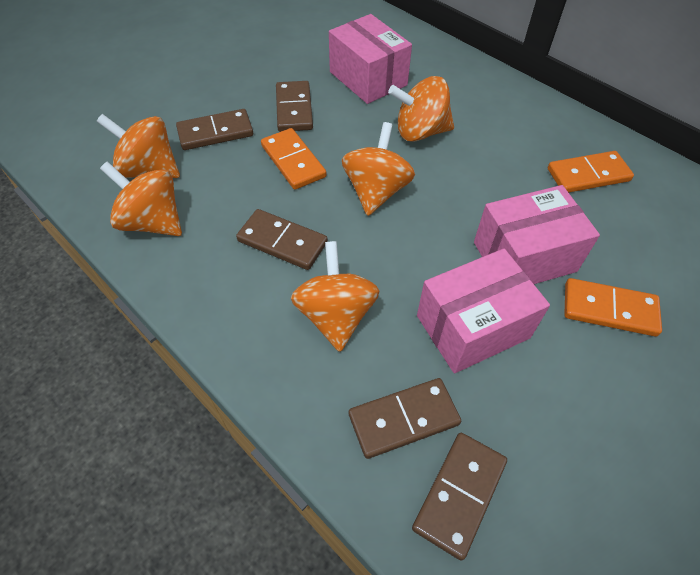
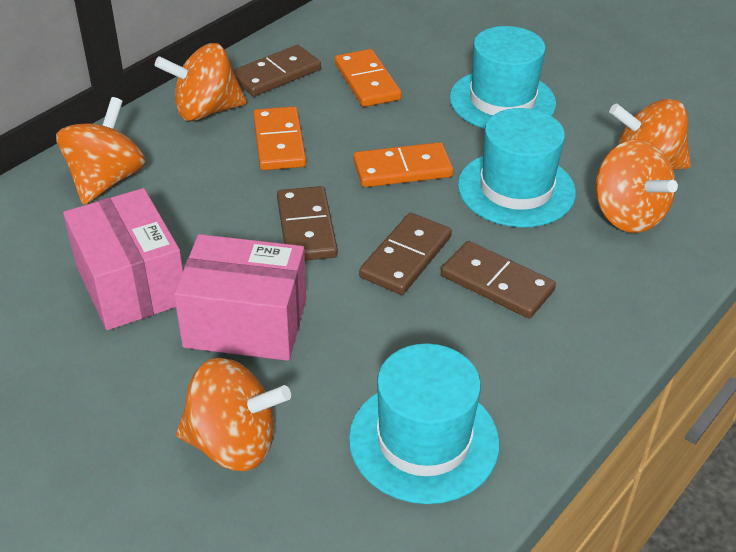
brown domino: 5 -> 4
pink box: 3 -> 2
turquoise hat: 0 -> 3

